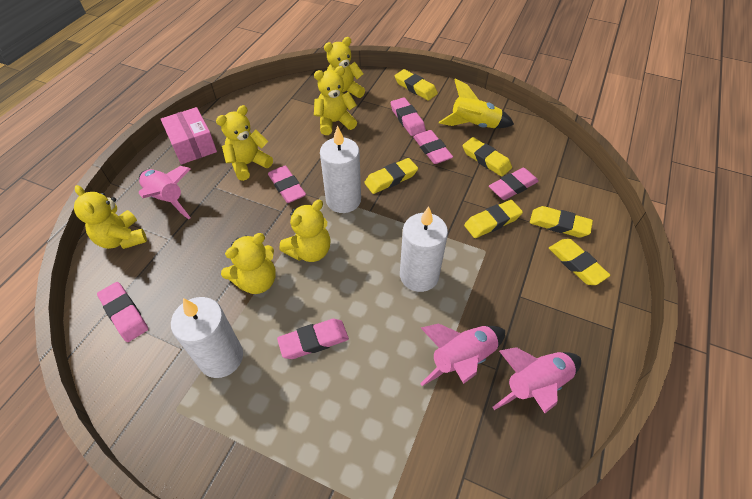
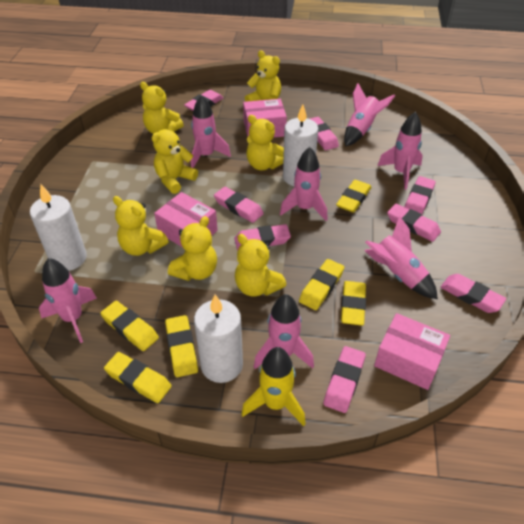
pink box: 1 -> 3
pink eraser: 6 -> 8
pink rocket: 3 -> 7
yellow teddy bear: 6 -> 7

